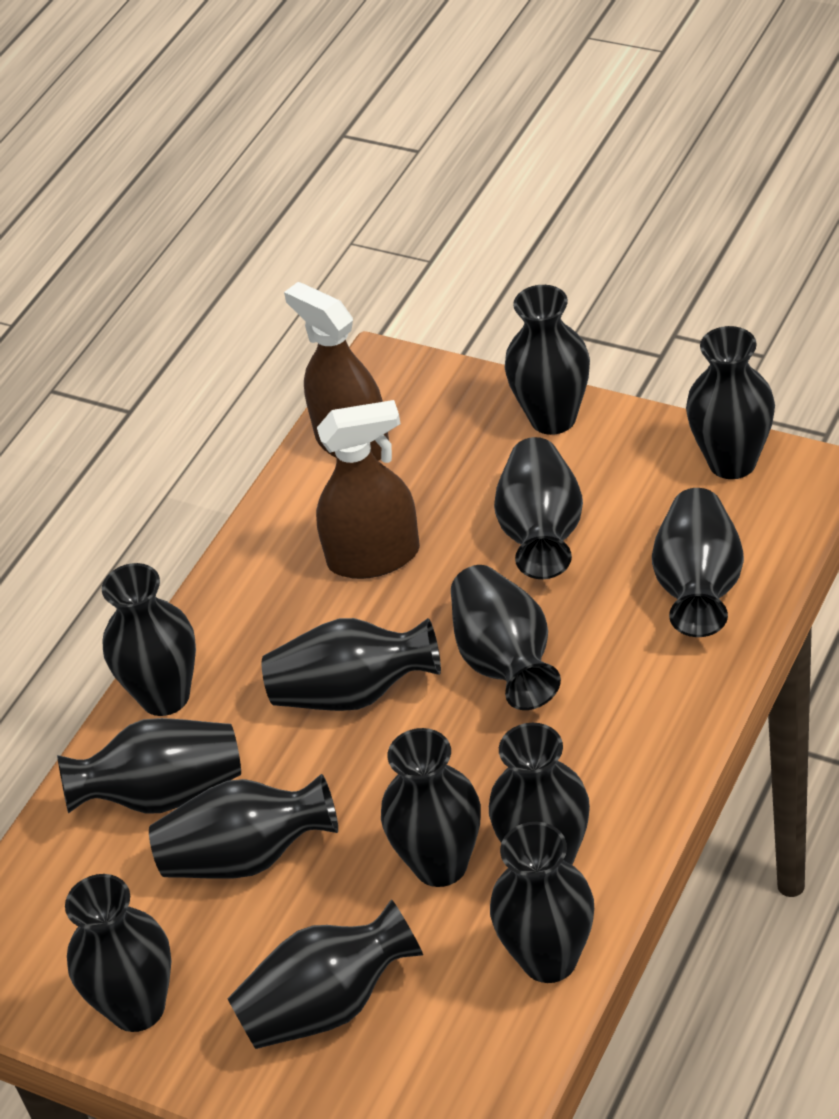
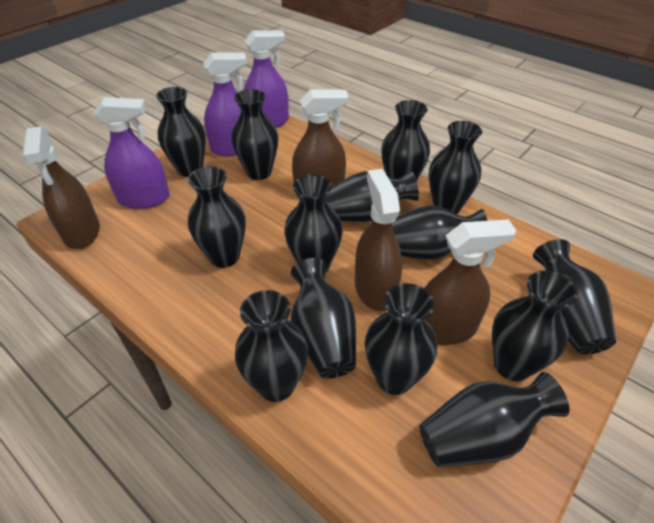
brown spray bottle: 2 -> 4
purple spray bottle: 0 -> 3

